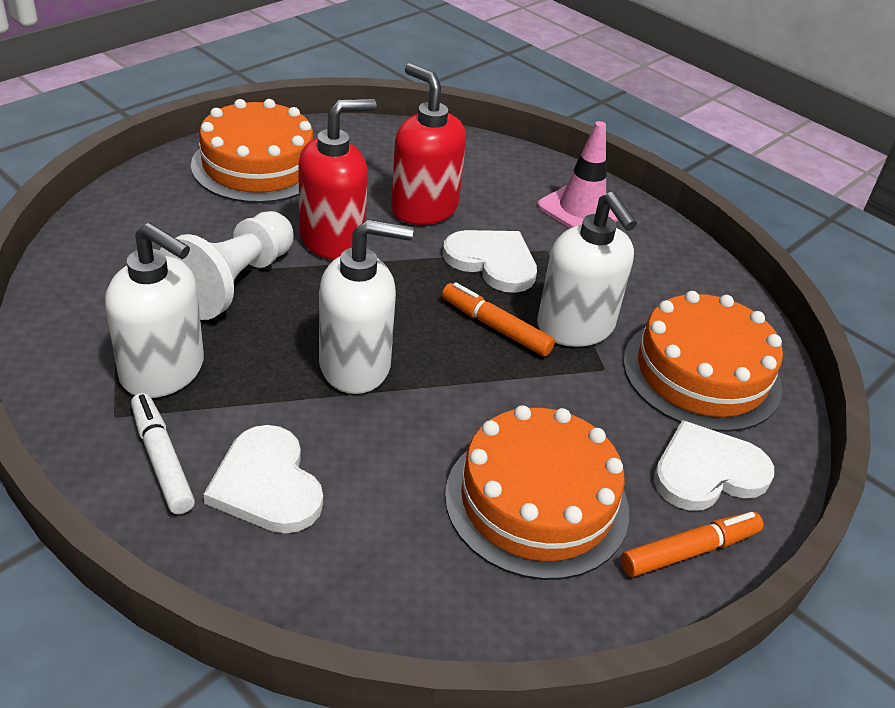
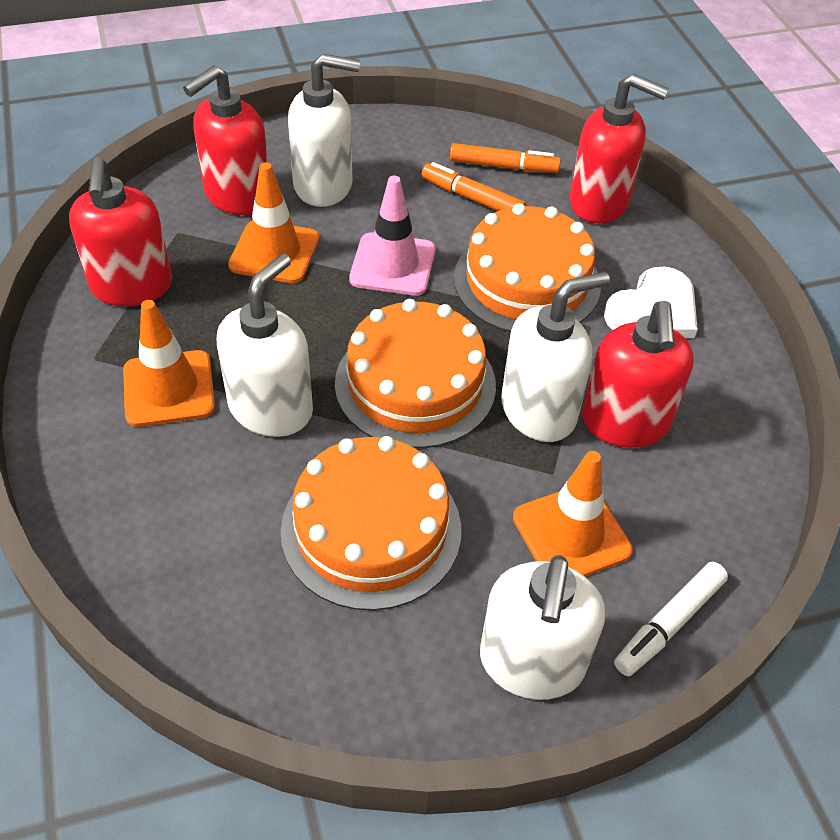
orange traffic cone: 0 -> 3
red soap dispenser: 2 -> 4
white heart: 3 -> 1
white pawn: 1 -> 0
white soap dispenser: 3 -> 4

